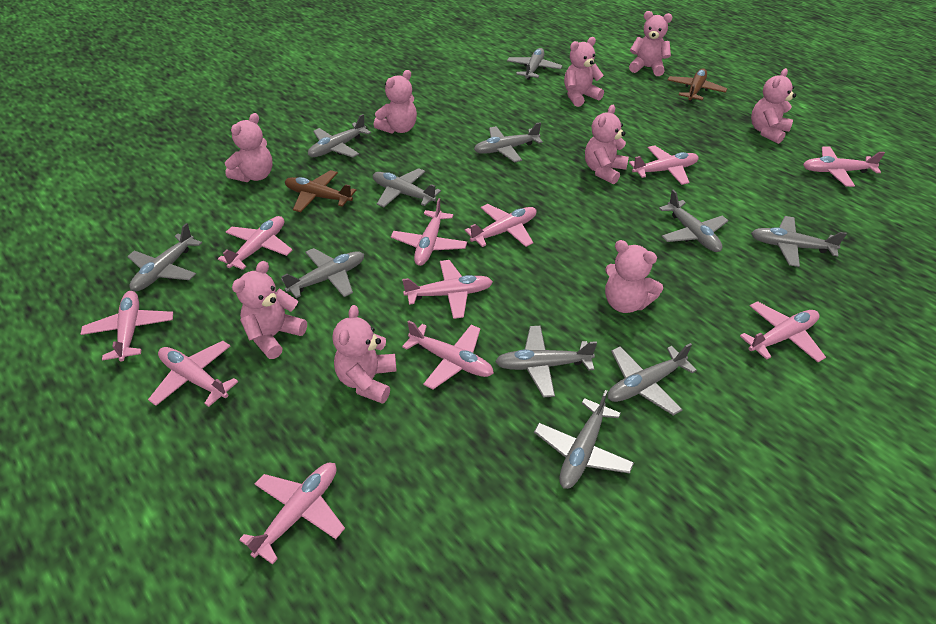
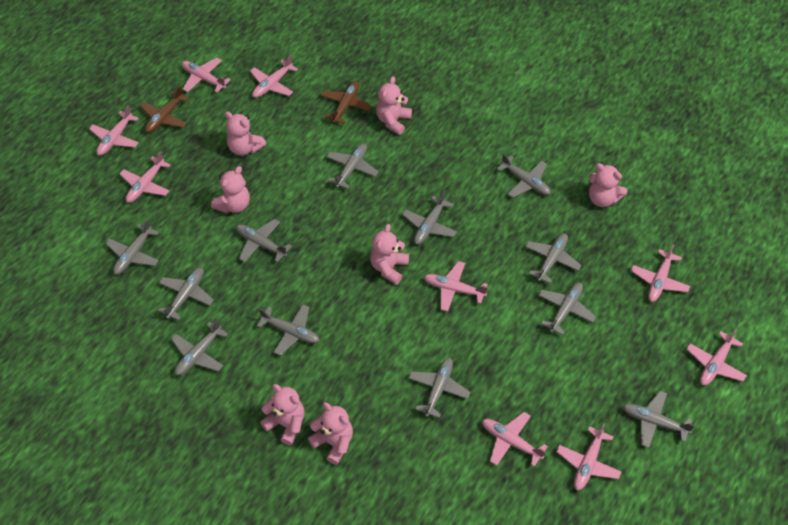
grey plane: 11 -> 12
pink plane: 11 -> 9
pink teddy bear: 9 -> 7

